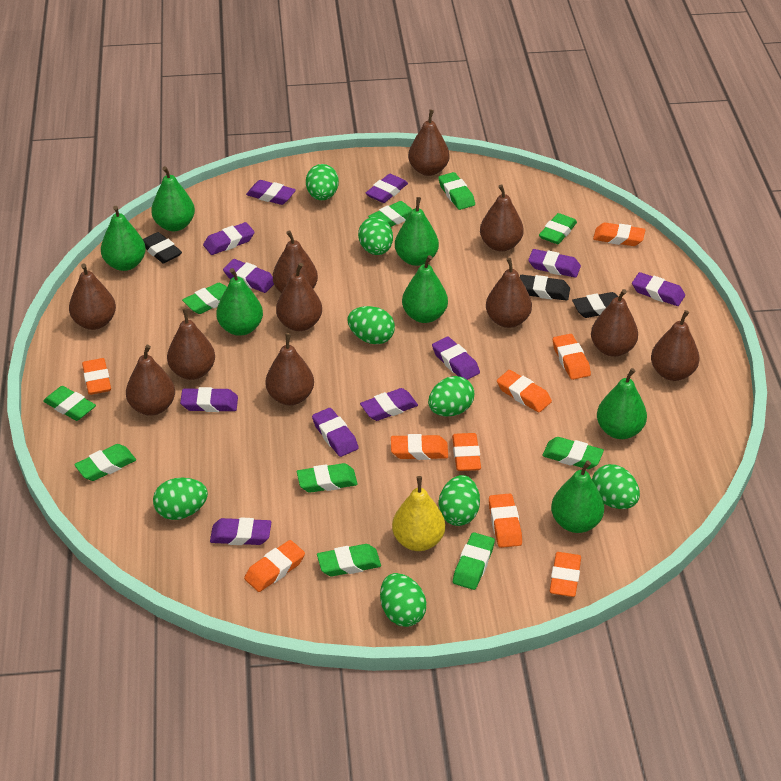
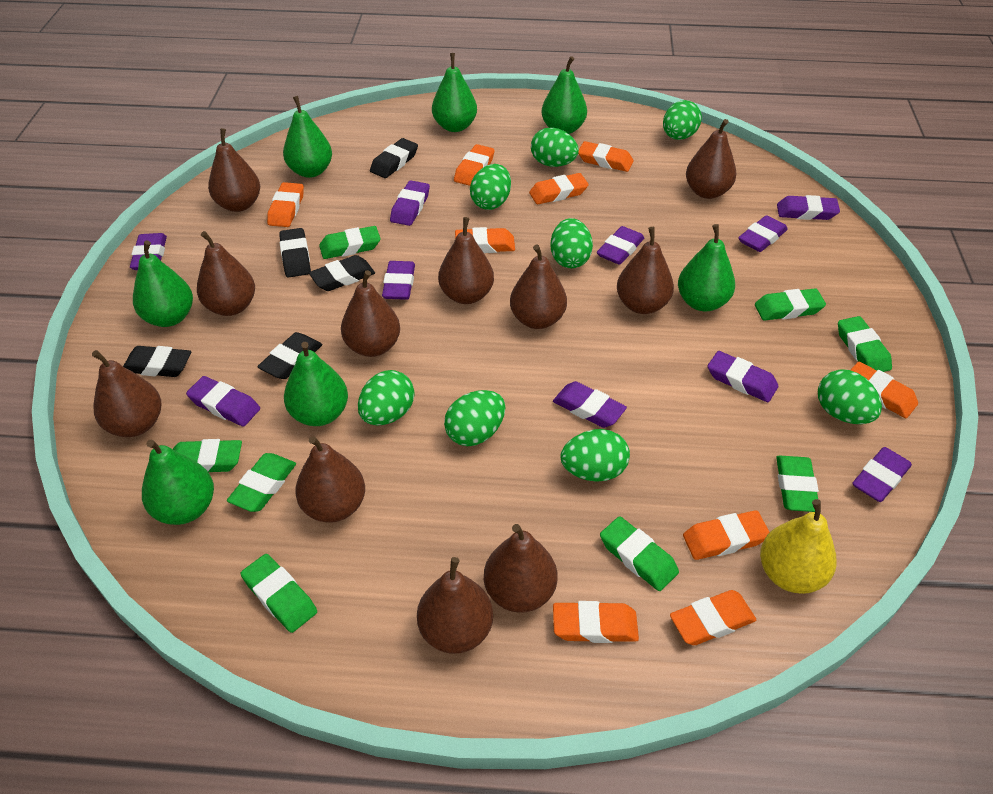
black eraser: 3 -> 5
green eraser: 10 -> 8
purple eraser: 11 -> 10

